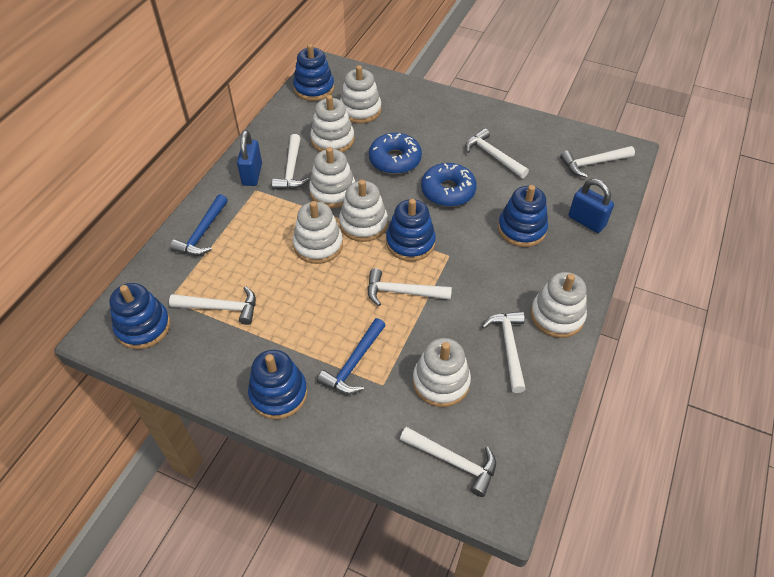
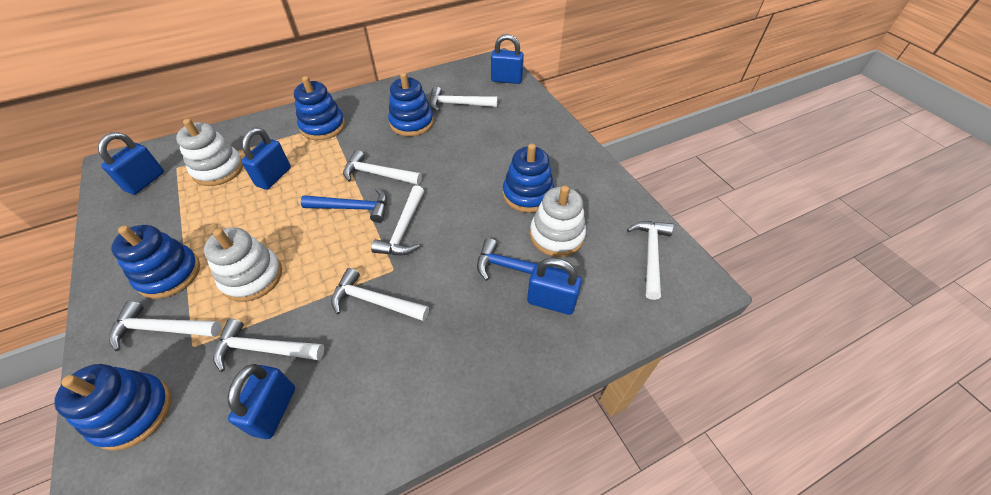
blue donut: 2 -> 0
blue padlock: 2 -> 5
white stacking toy: 7 -> 3

